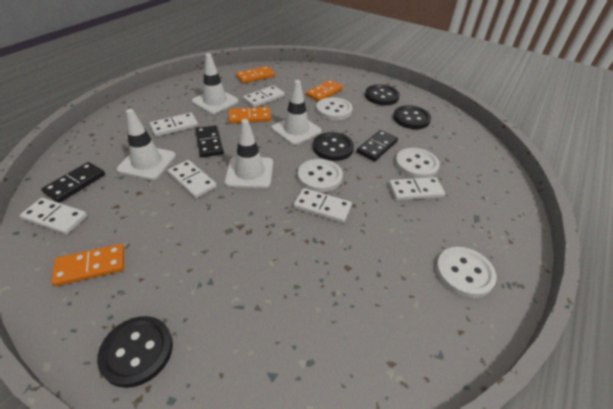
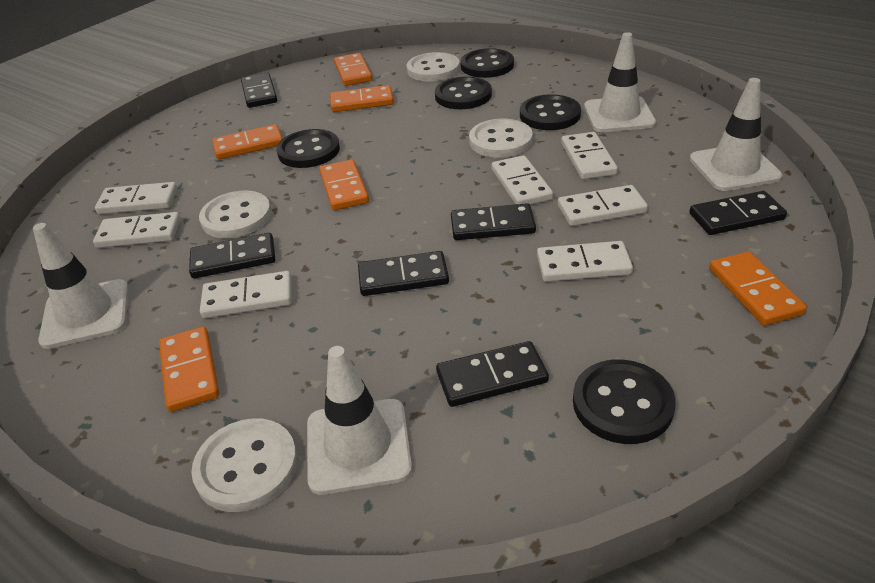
black button: 4 -> 5
black domino: 3 -> 6
orange domino: 4 -> 6
white domino: 6 -> 7

